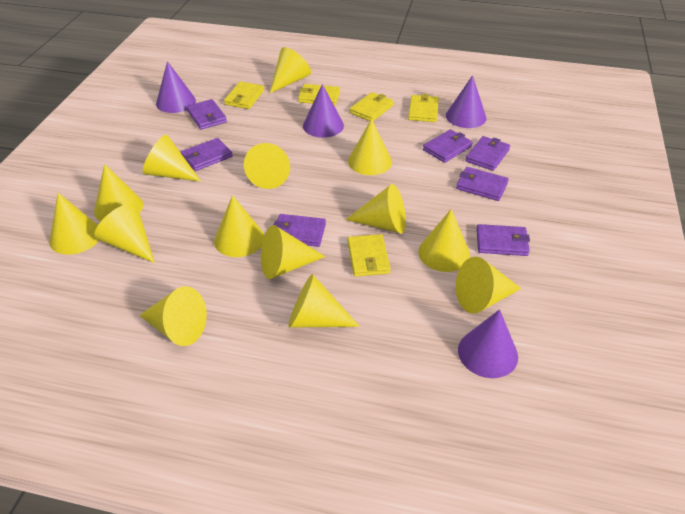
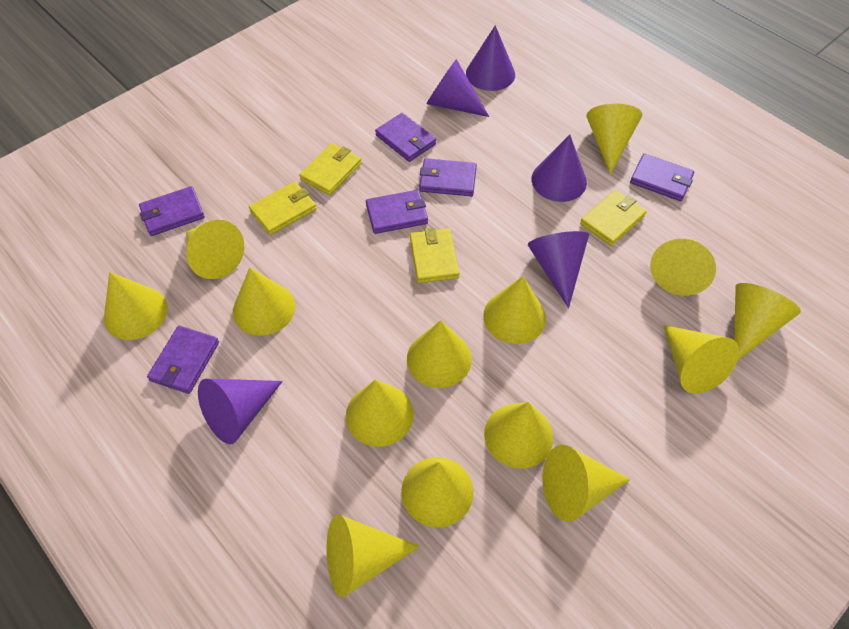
purple cone: 4 -> 5
purple wallet: 7 -> 6
yellow wallet: 5 -> 4

